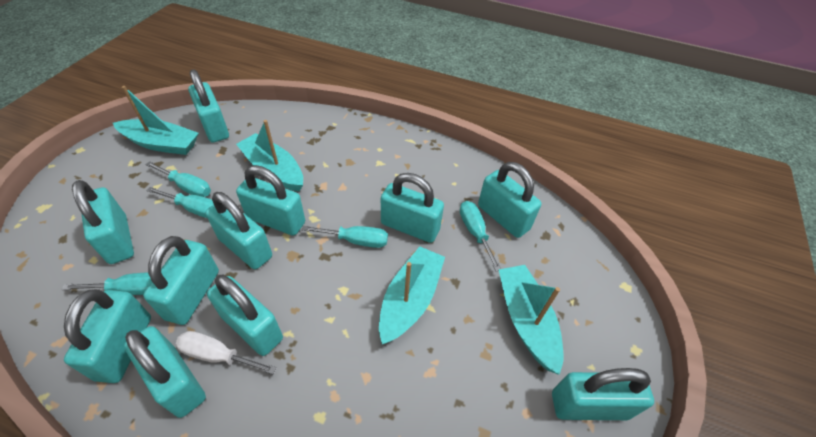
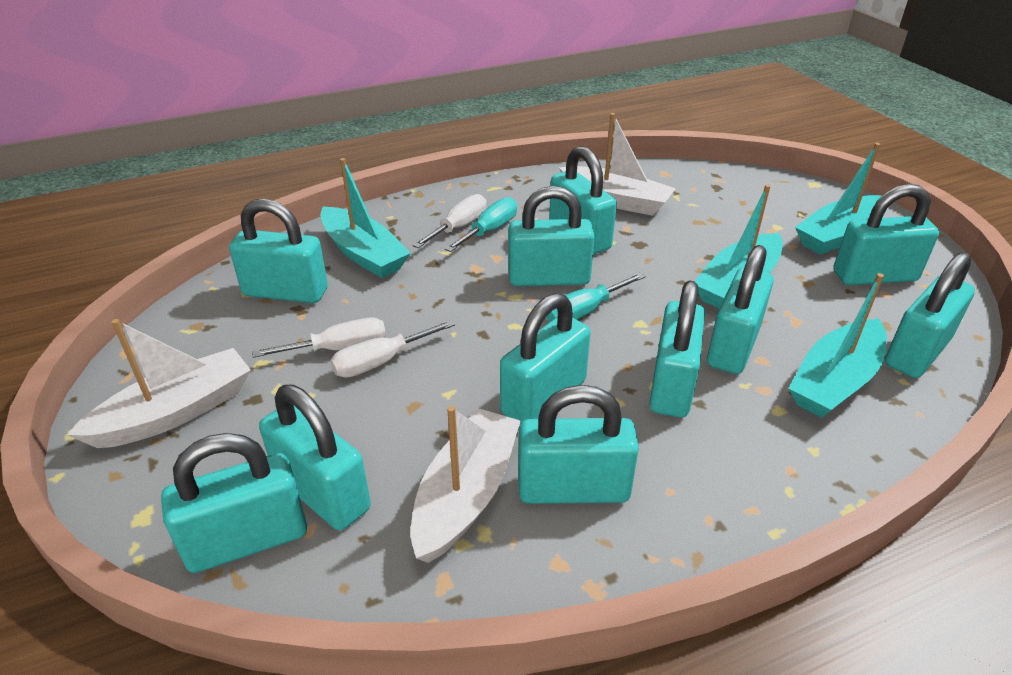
turquoise screwdriver: 5 -> 2
white boat: 0 -> 3
white screwdriver: 1 -> 3

